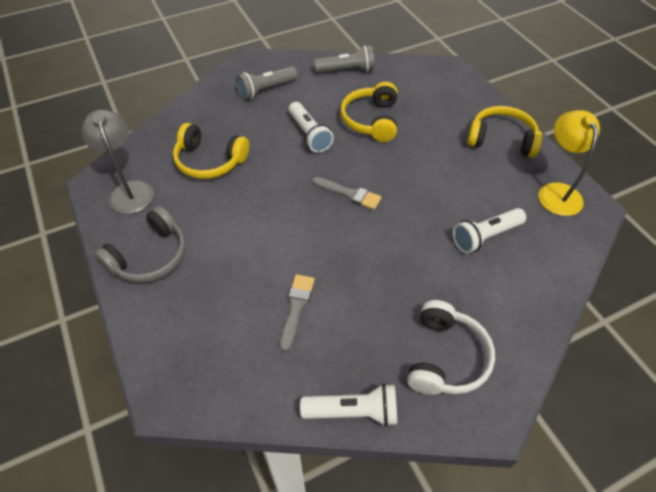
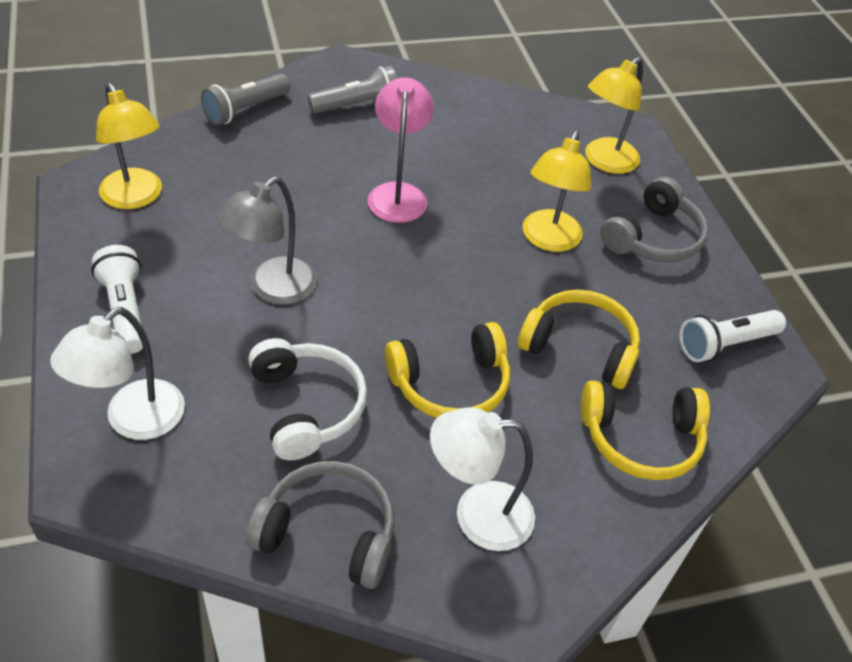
grey brush: 2 -> 0
grey headphones: 1 -> 2
pink lamp: 0 -> 1
white flashlight: 3 -> 2
white lamp: 0 -> 2
yellow lamp: 1 -> 3

